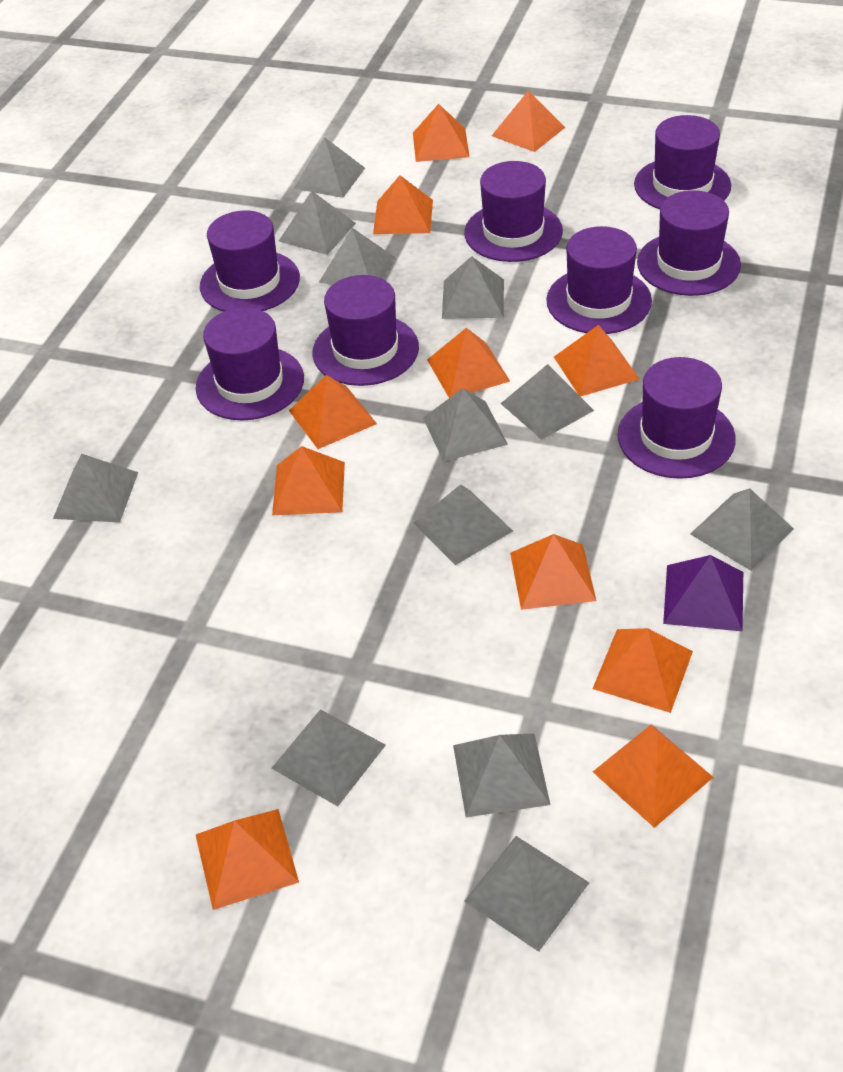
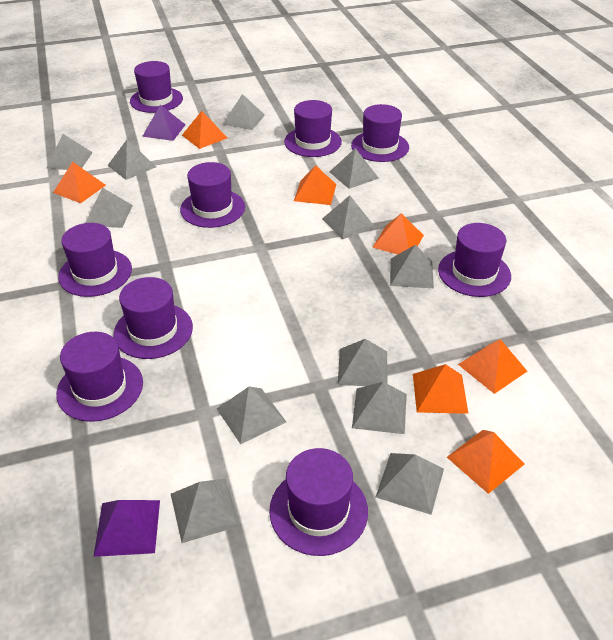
orange pyramid: 11 -> 7
purple hat: 8 -> 9
purple pyramid: 1 -> 2

